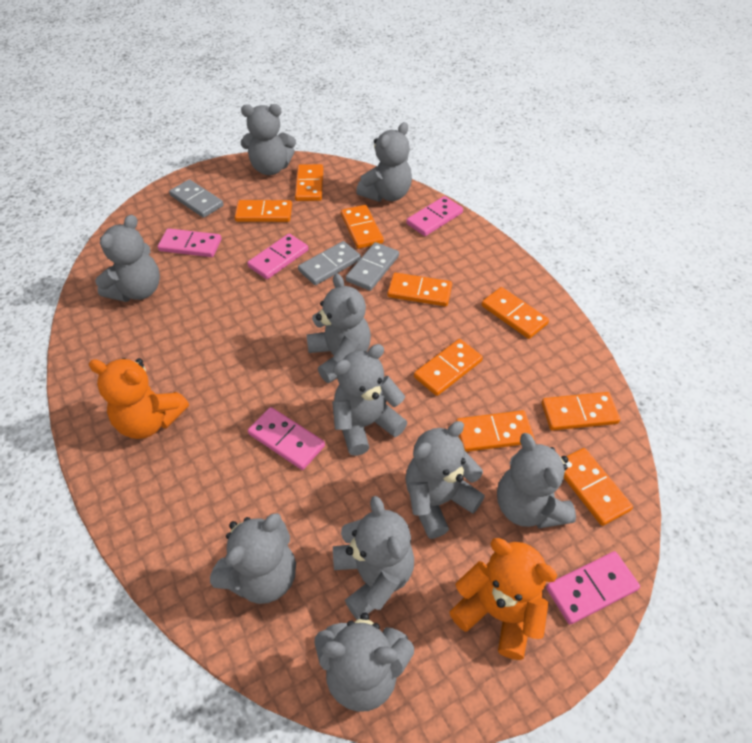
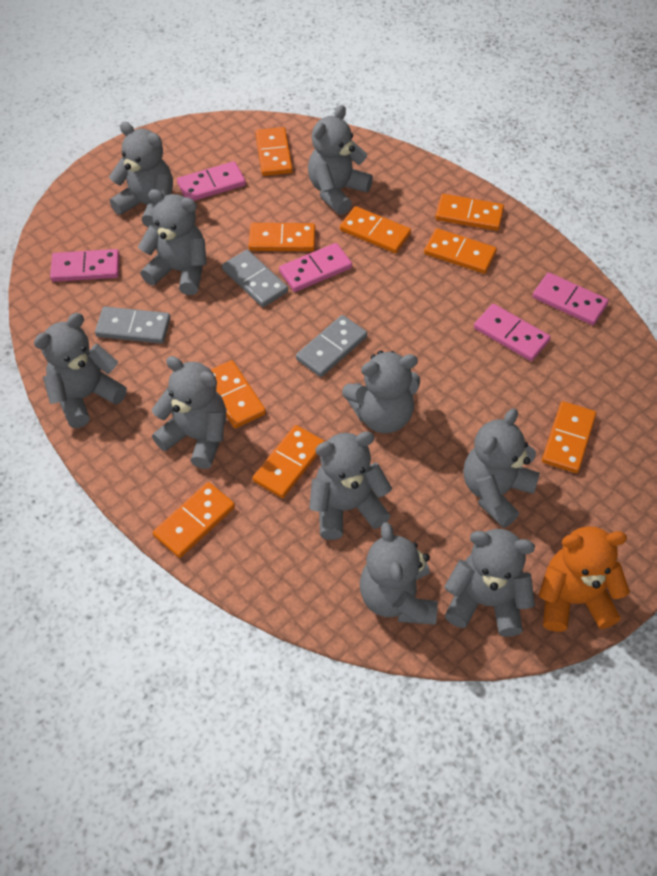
orange teddy bear: 2 -> 1

